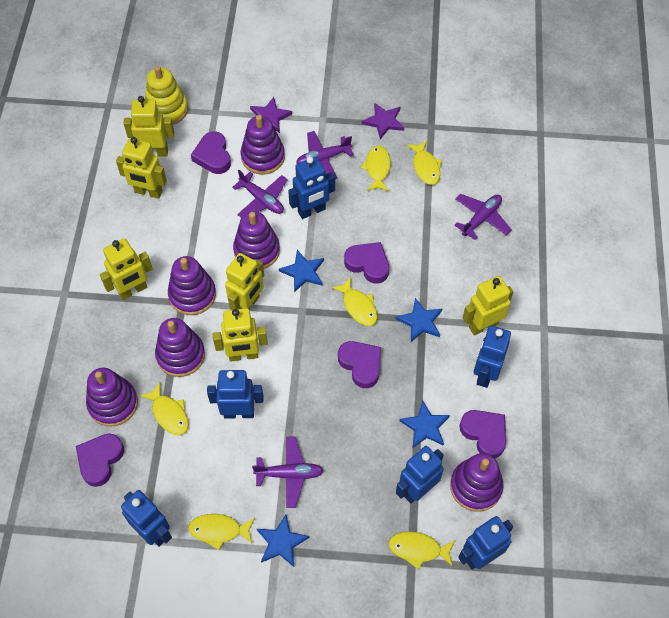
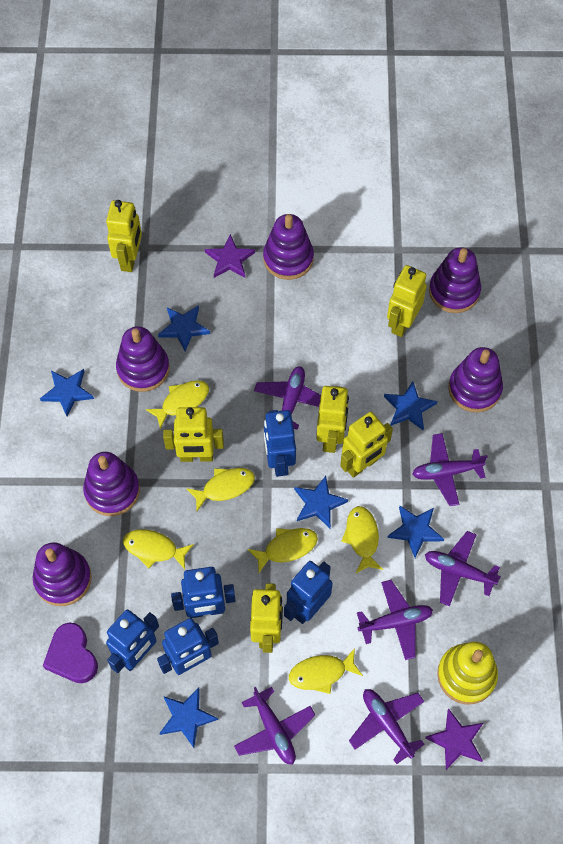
blue robot: 6 -> 5
blue star: 4 -> 6
purple heart: 5 -> 1
purple plane: 4 -> 6

